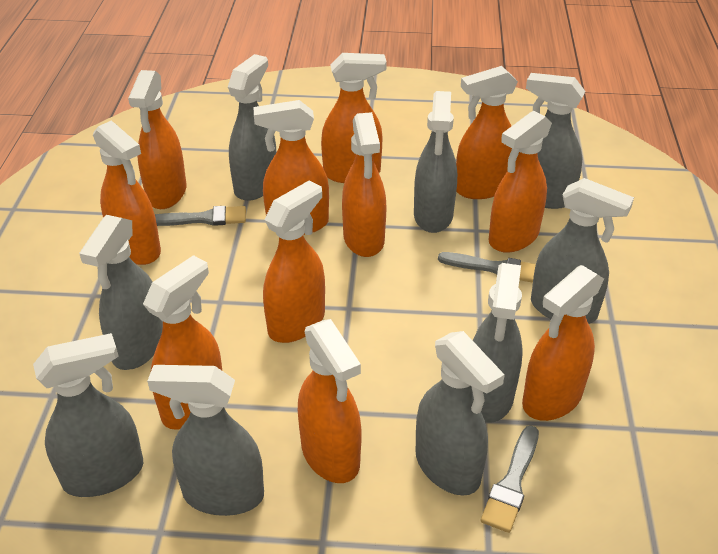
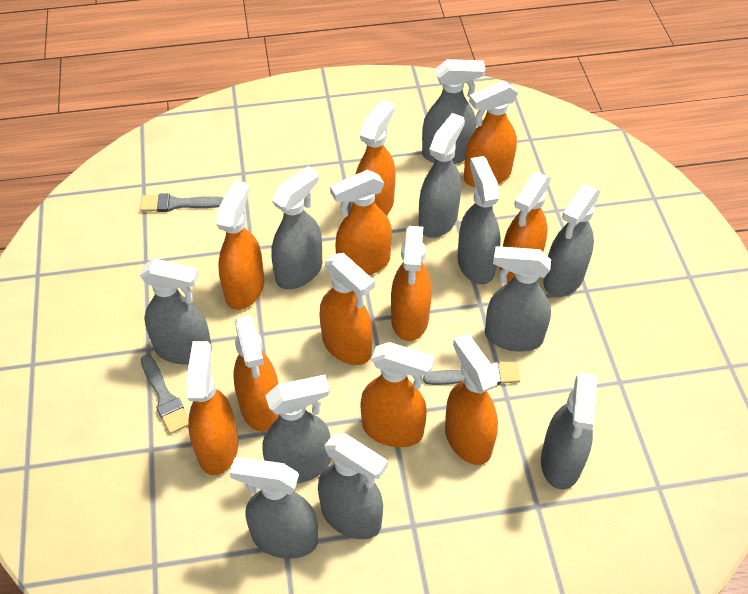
grey spray bottle: 9 -> 11

